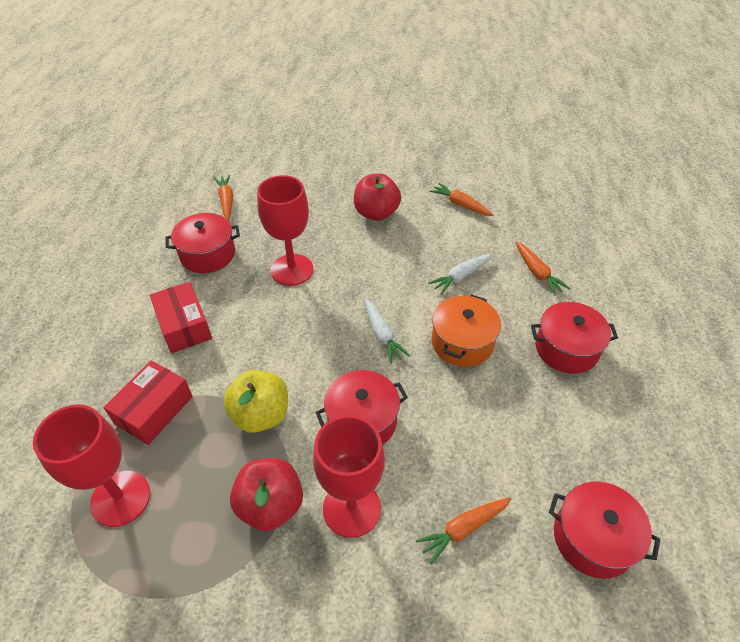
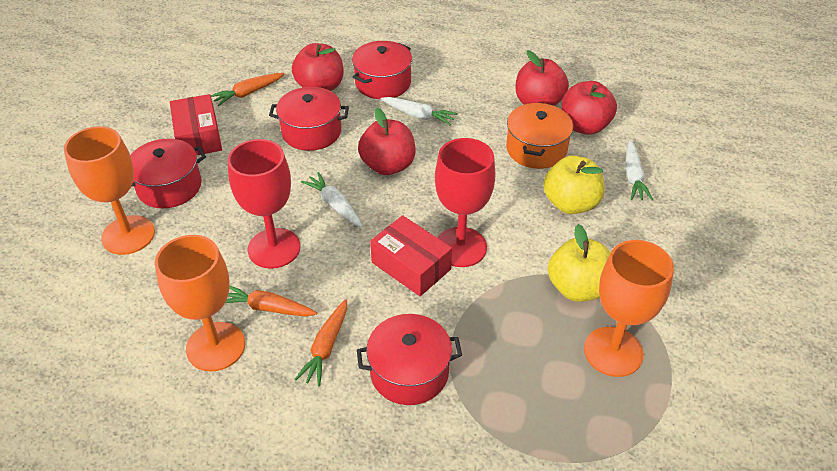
orange carrot: 4 -> 3
orange goblet: 0 -> 3
red apple: 2 -> 4
red goblet: 3 -> 2
white carrot: 2 -> 3
yellow apple: 1 -> 2

